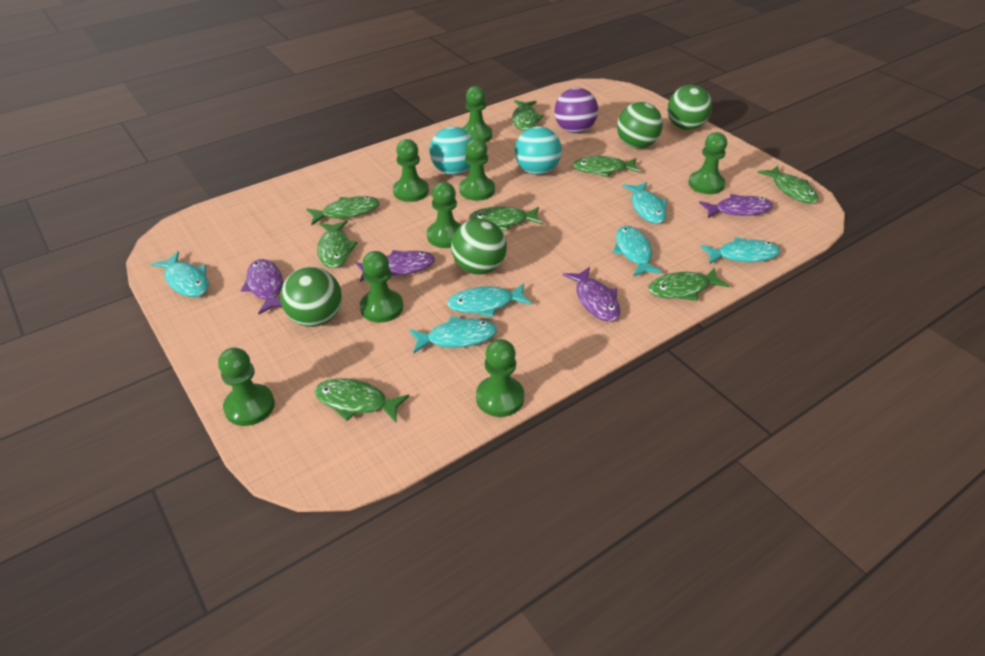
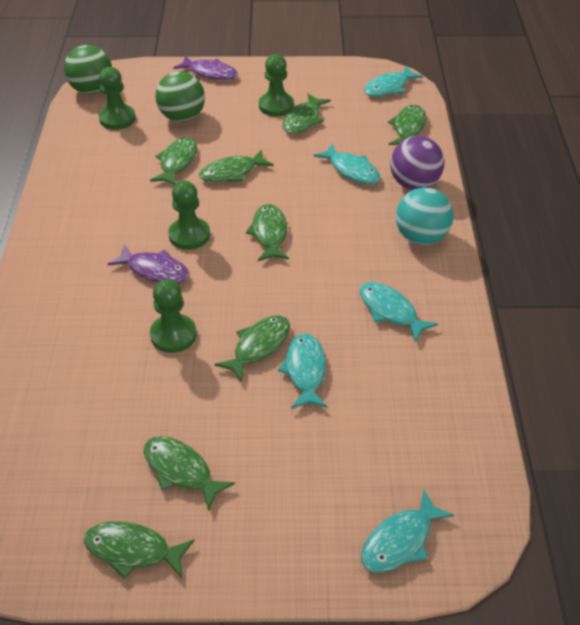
green ball: 4 -> 2
green pawn: 8 -> 4
purple fish: 4 -> 2
turquoise ball: 2 -> 1
turquoise fish: 6 -> 5

